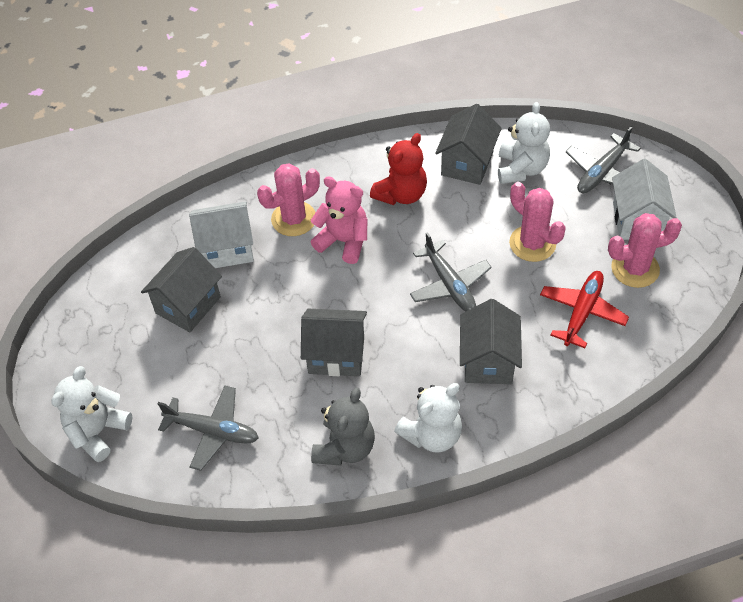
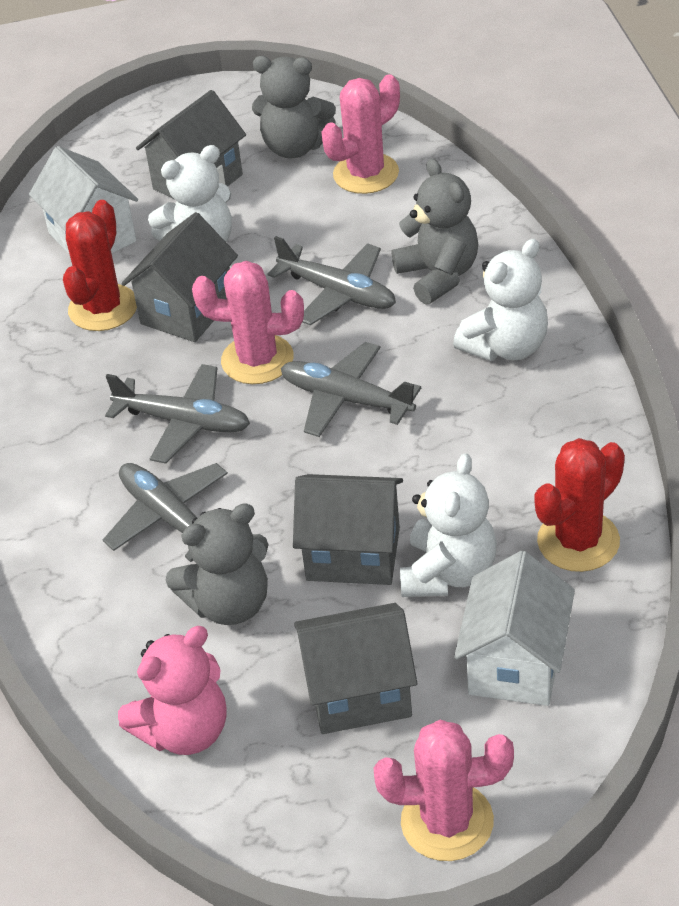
grey plane: 3 -> 4
grey teddy bear: 1 -> 3
red cactus: 0 -> 2
red plane: 1 -> 0
red teddy bear: 1 -> 0

